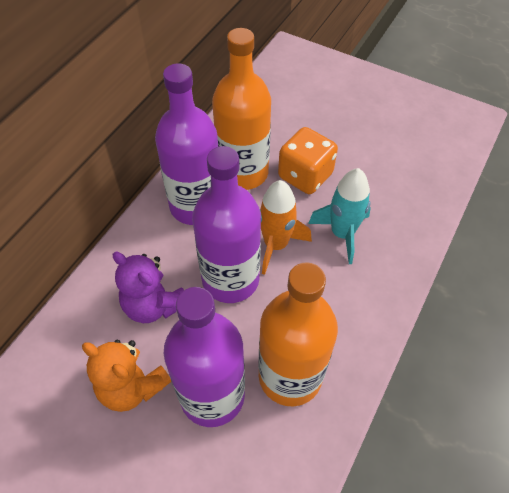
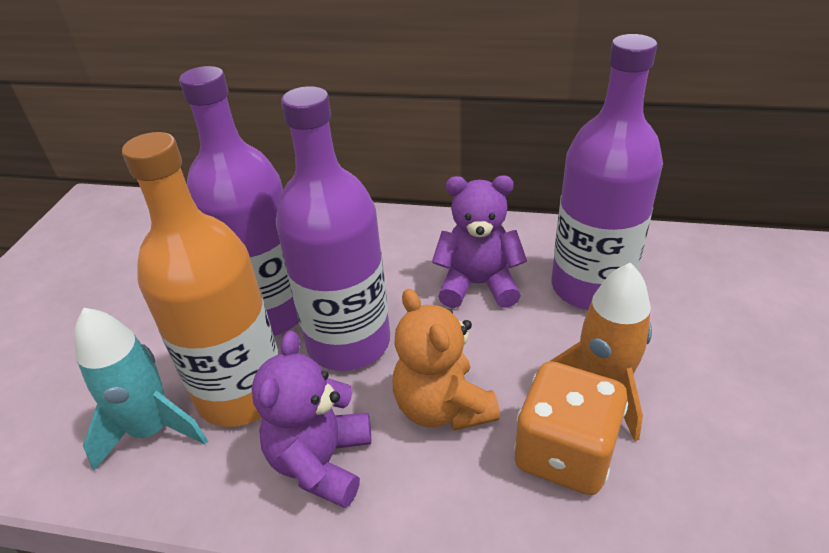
orange bottle: 2 -> 1
purple teddy bear: 1 -> 2

